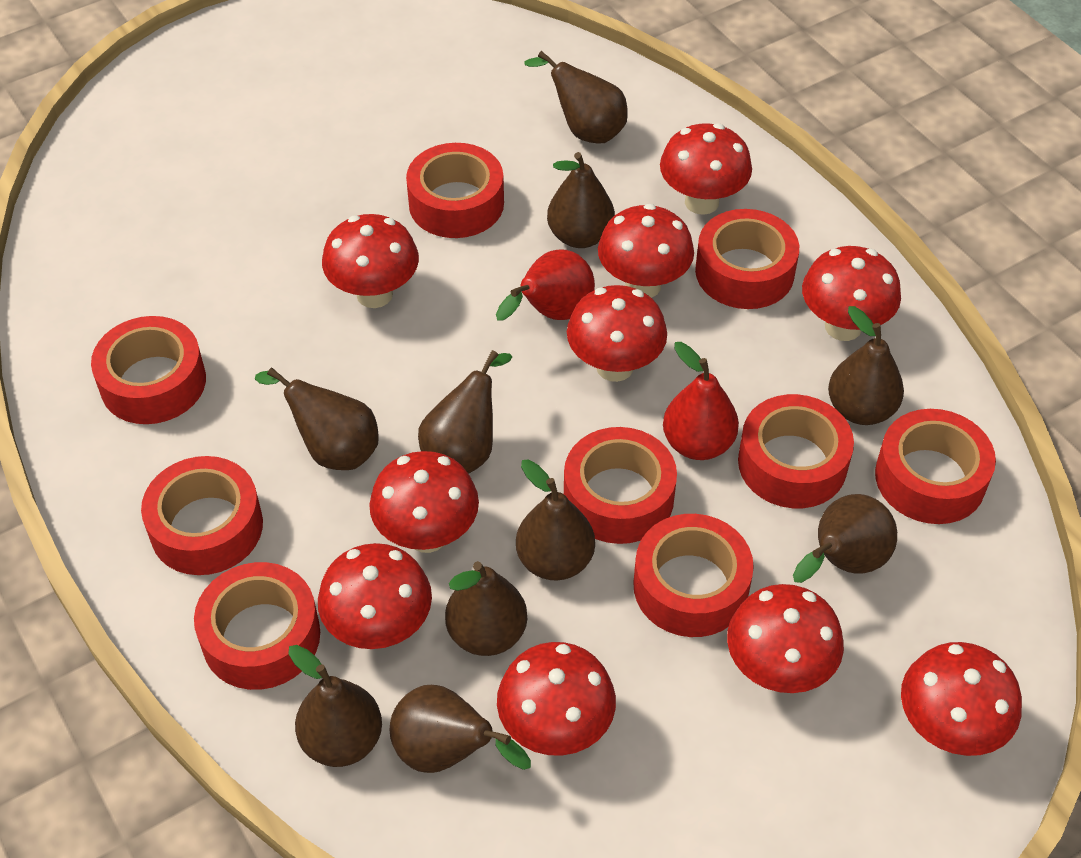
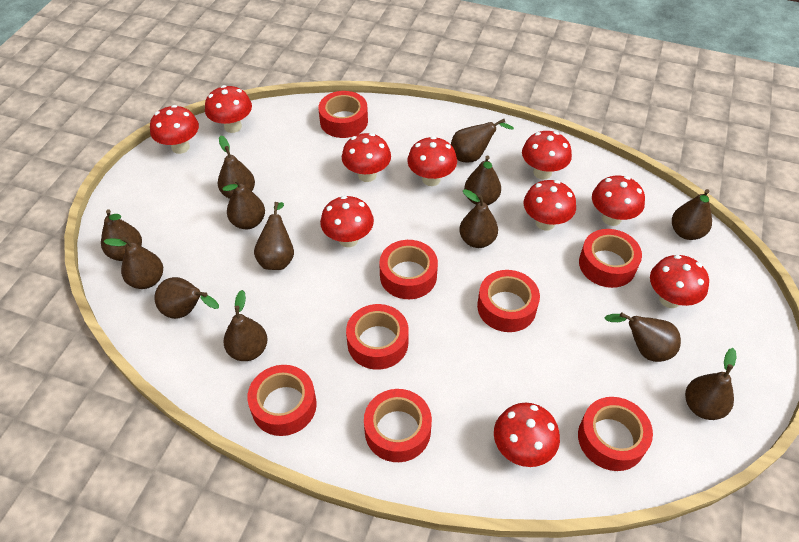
brown pear: 10 -> 13
red pear: 2 -> 0
red tape: 9 -> 8

